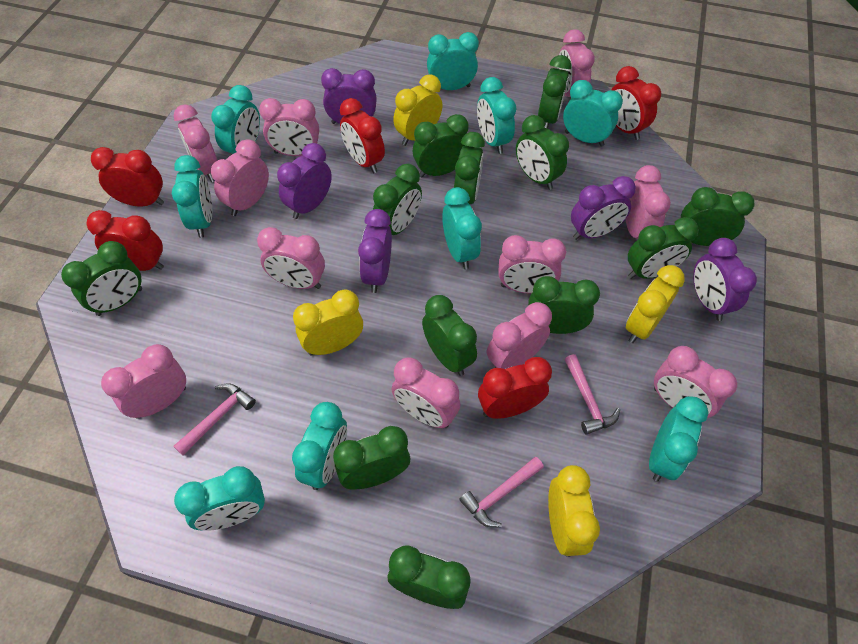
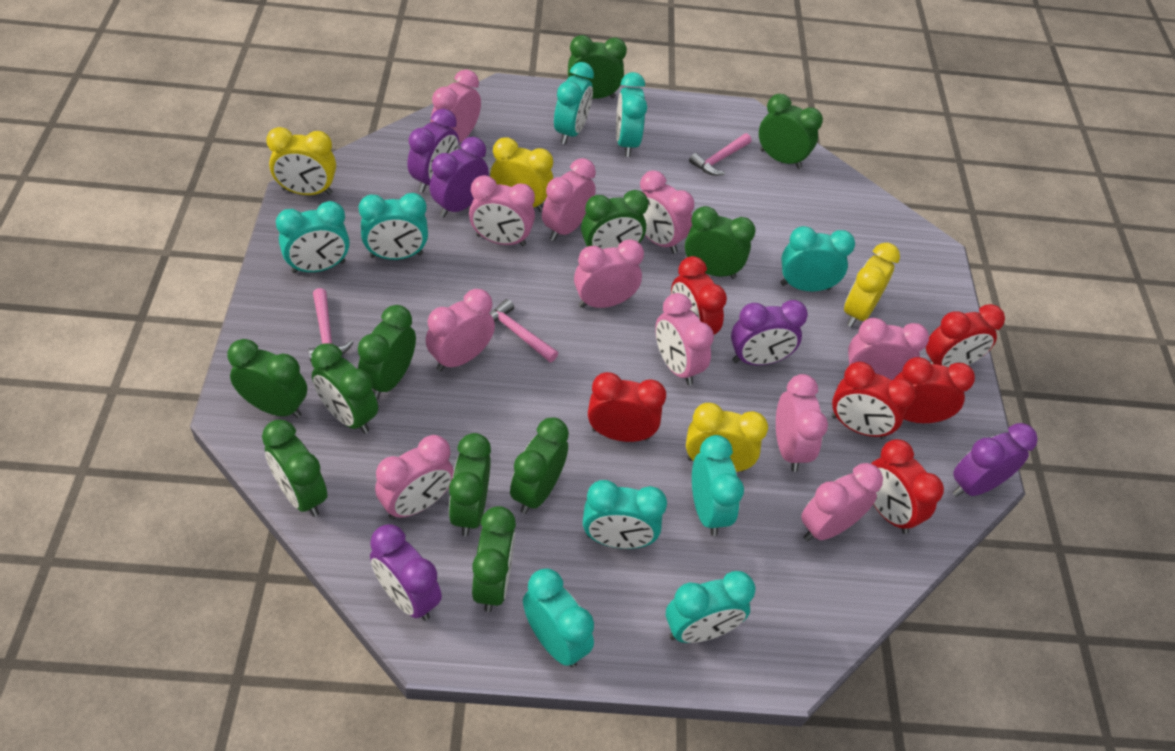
green clock: 12 -> 11
red clock: 5 -> 6

